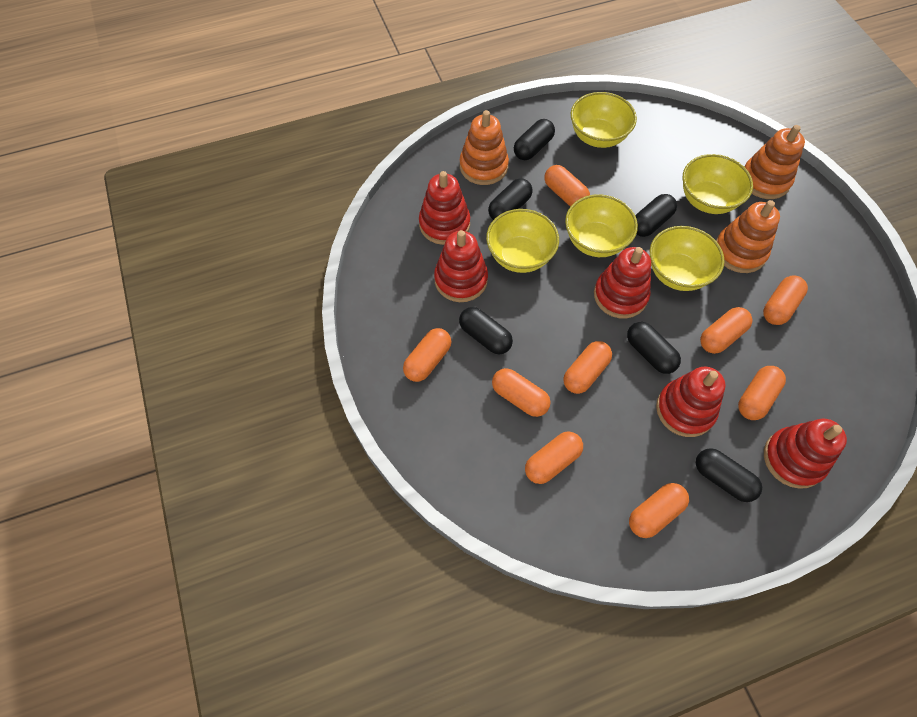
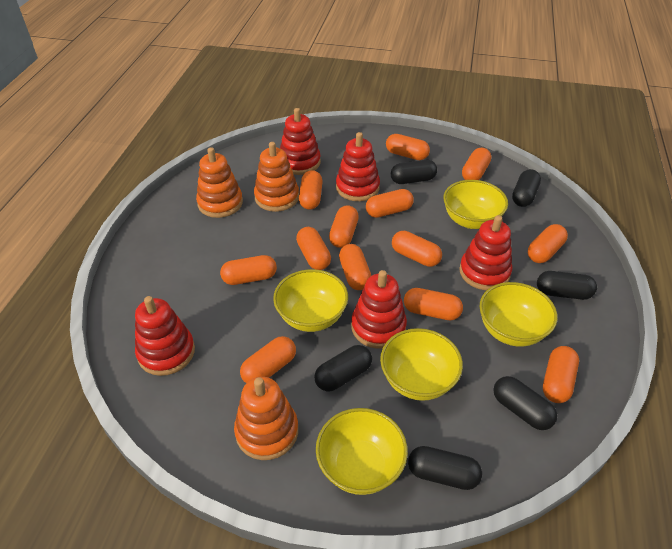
orange capsule: 9 -> 13

